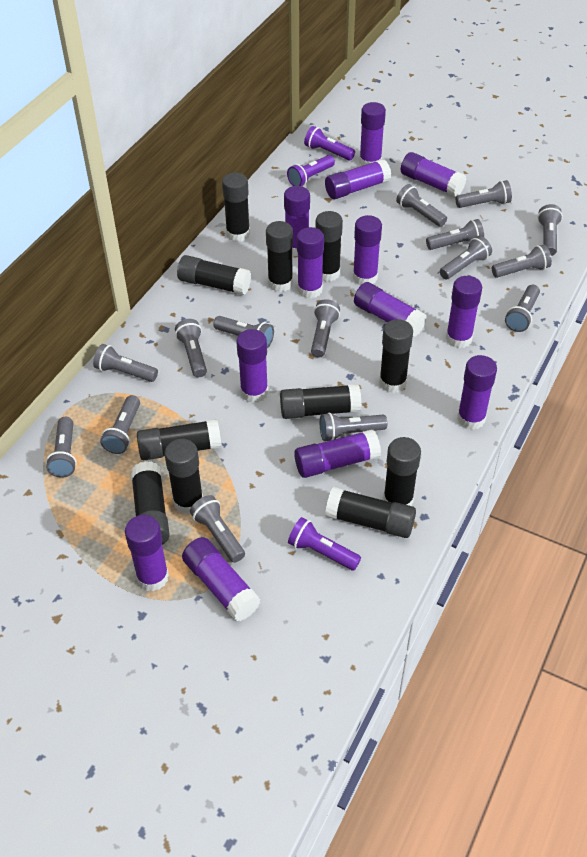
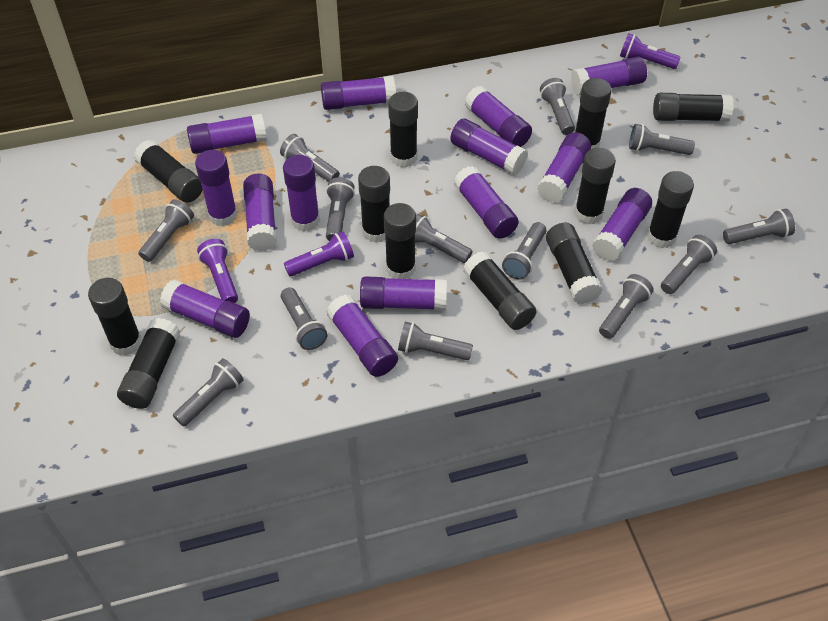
black glue stick: 11 -> 12
grey flashlight: 15 -> 13
purple glue stick: 13 -> 14

